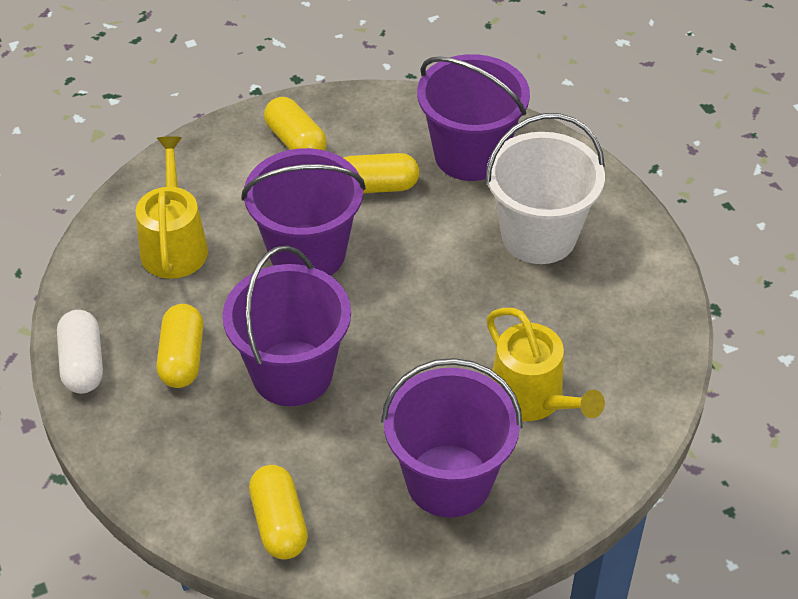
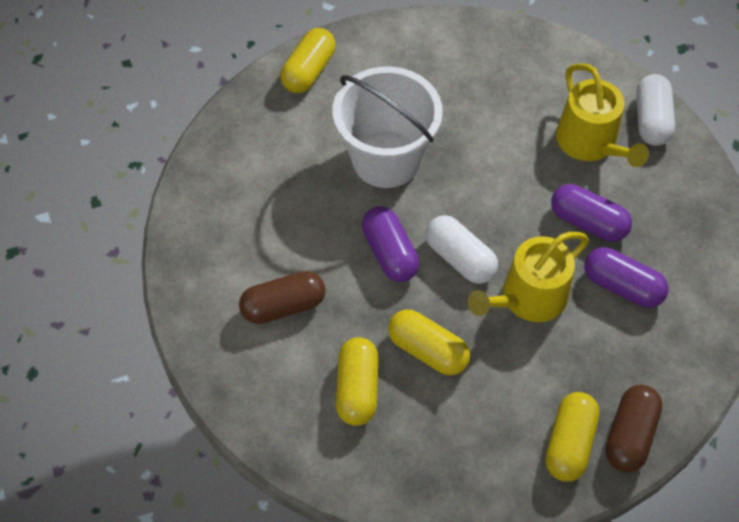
brown capsule: 0 -> 2
purple bucket: 4 -> 0
purple capsule: 0 -> 3
white capsule: 1 -> 2

